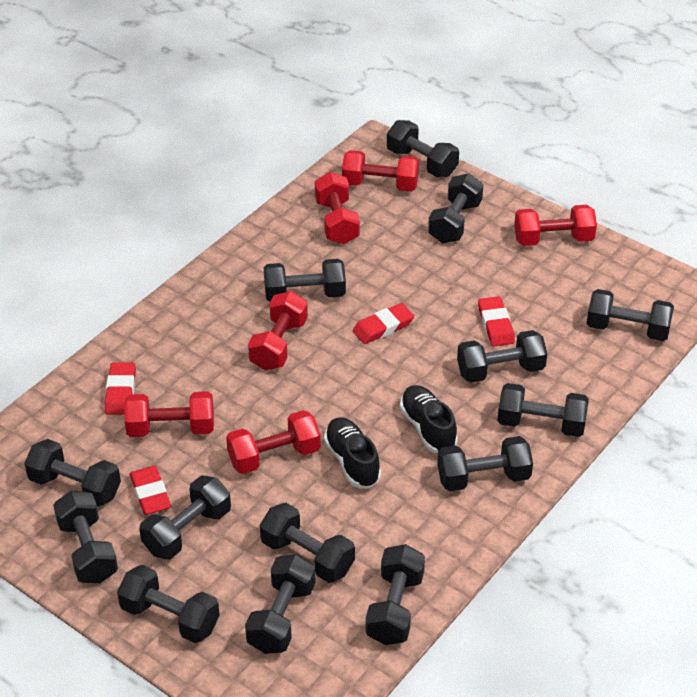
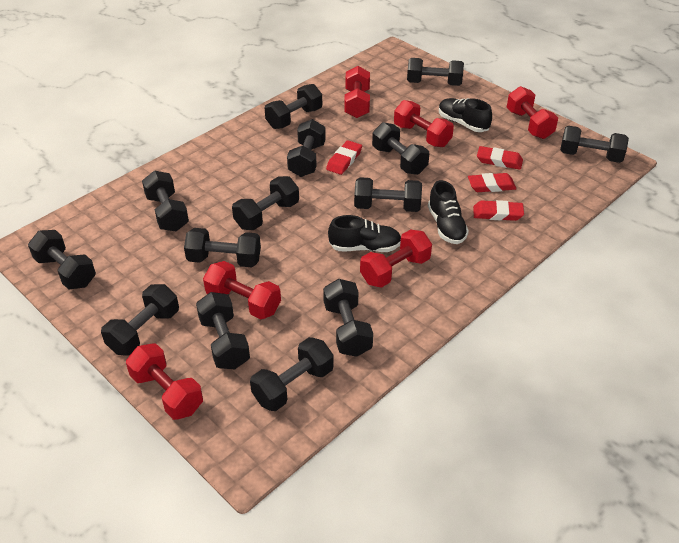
black shoe: 2 -> 3

